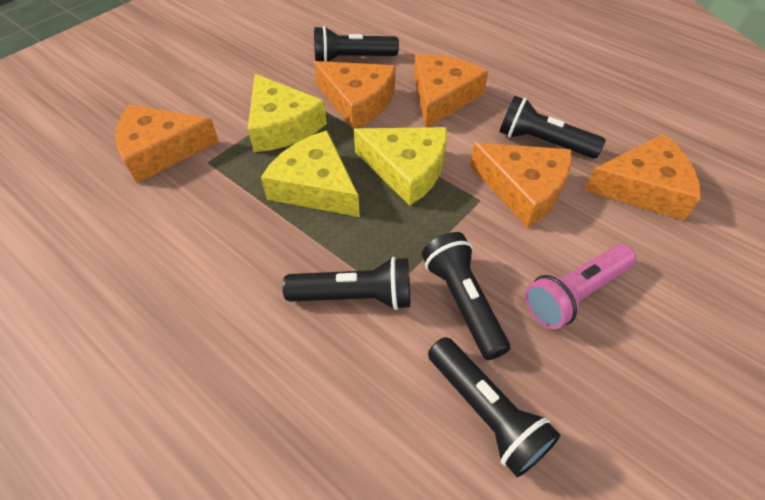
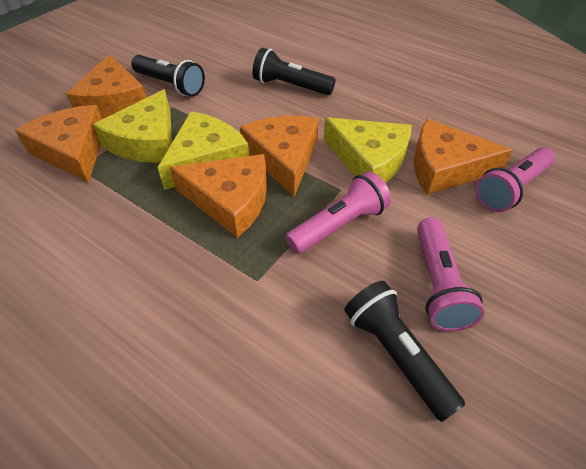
black flashlight: 5 -> 3
pink flashlight: 1 -> 3

